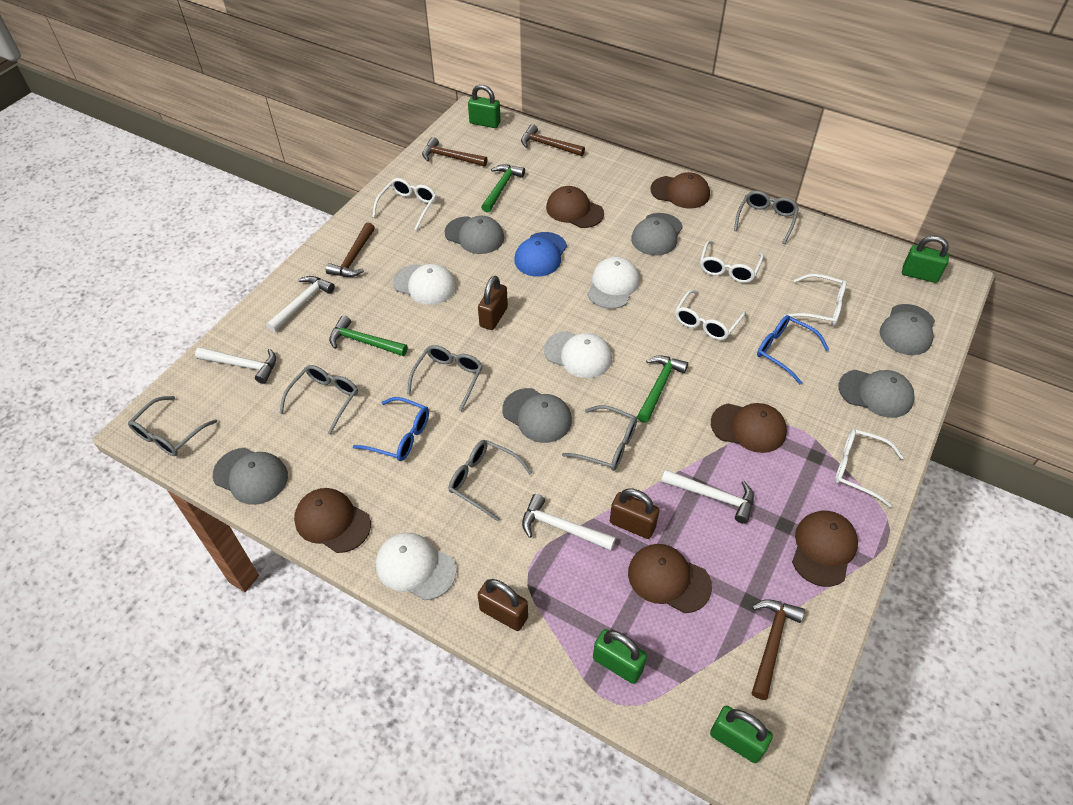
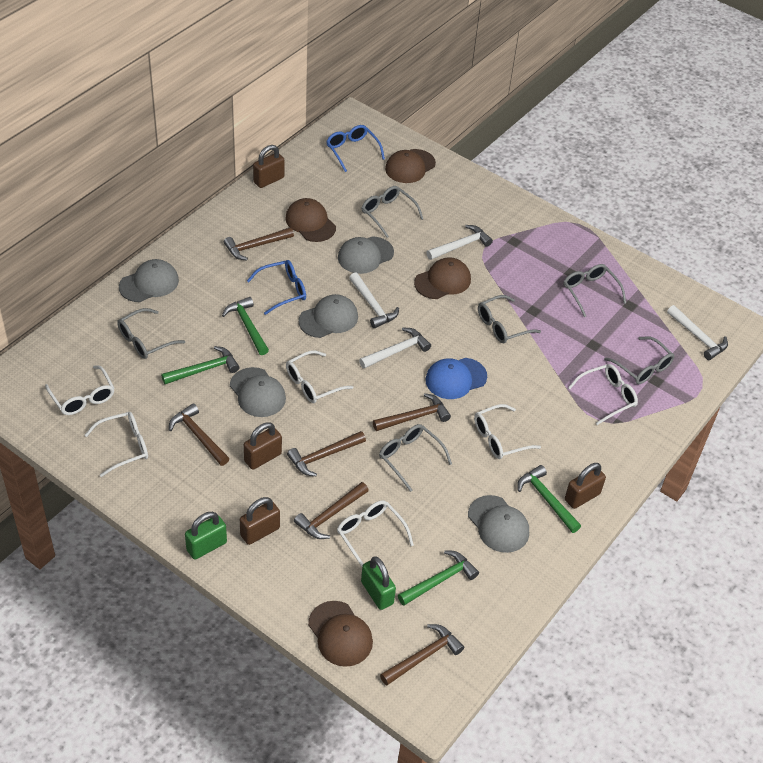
brown cap: 6 -> 4
brown hammer: 4 -> 6
brown padlock: 3 -> 4
green hammer: 3 -> 4
green padlock: 4 -> 2
grey cap: 6 -> 5
white cap: 4 -> 0
white glasses: 5 -> 6

